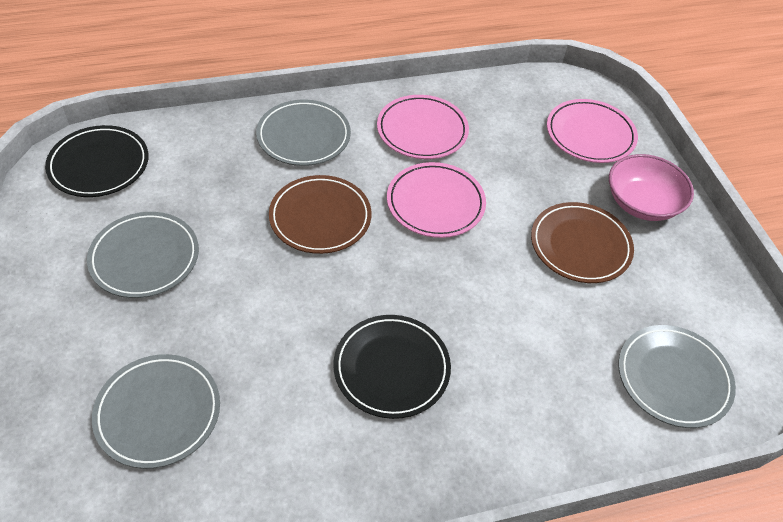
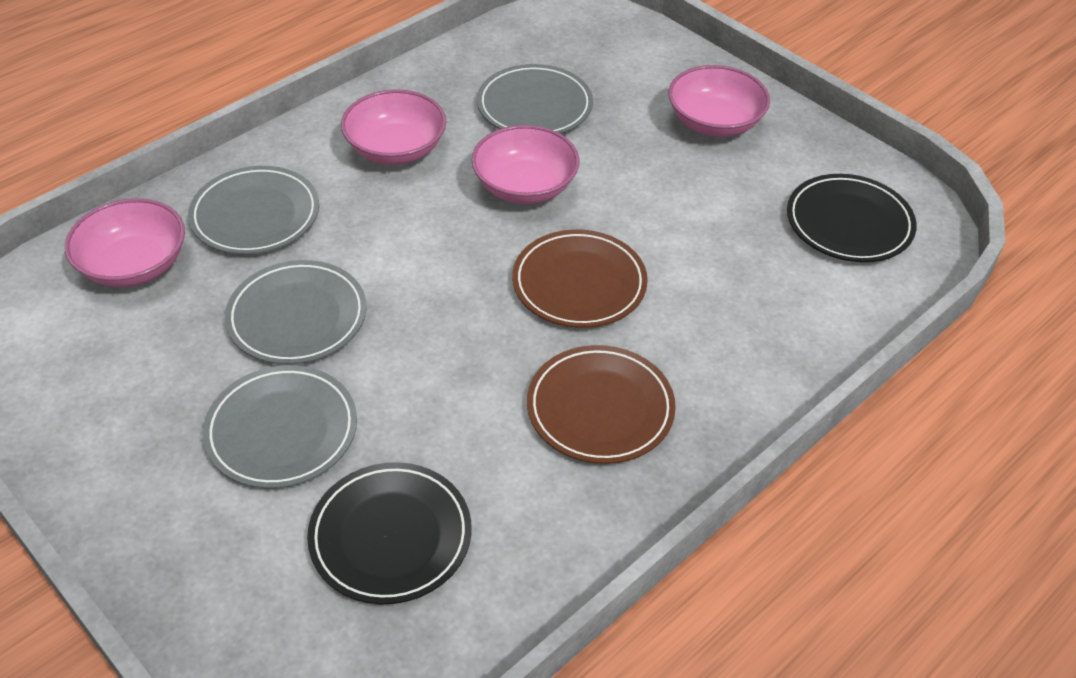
pink bowl: 1 -> 4
pink plate: 3 -> 0

